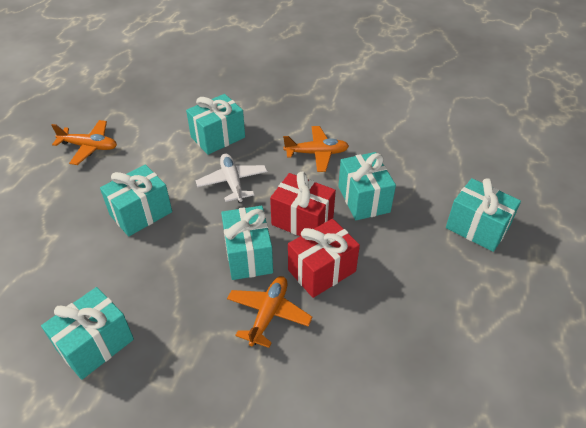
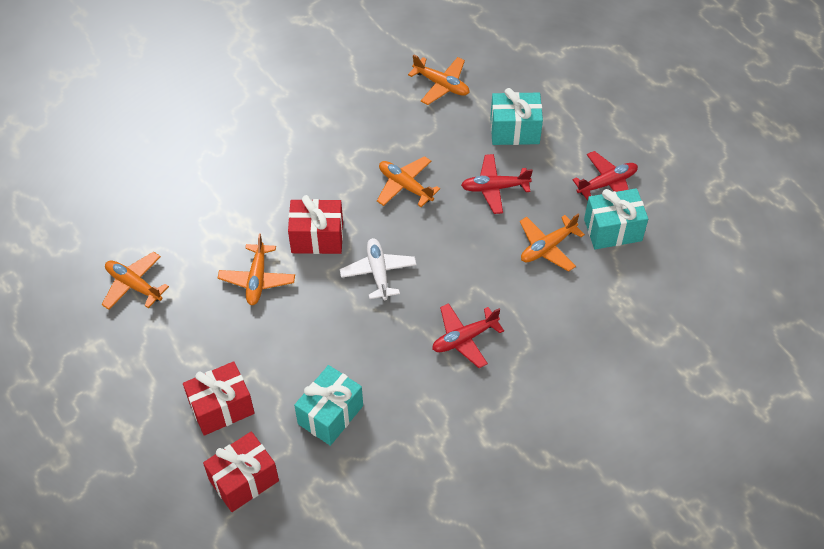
orange plane: 3 -> 5
red gift: 2 -> 3
red plane: 0 -> 3
turquoise gift: 6 -> 3

